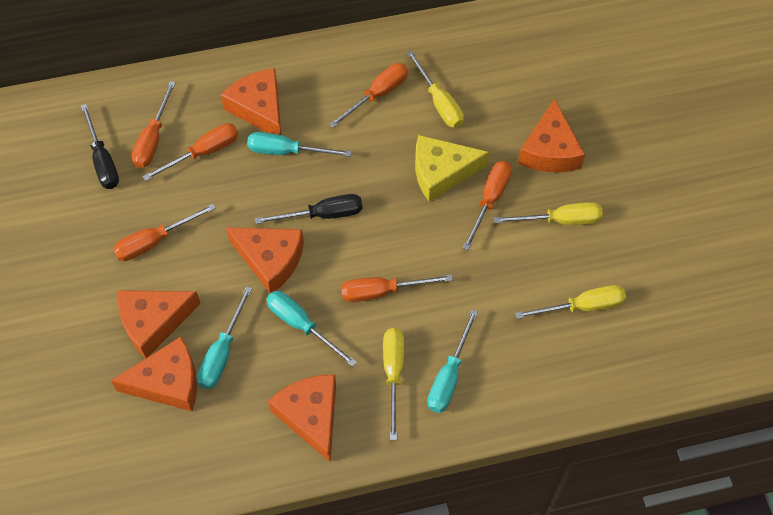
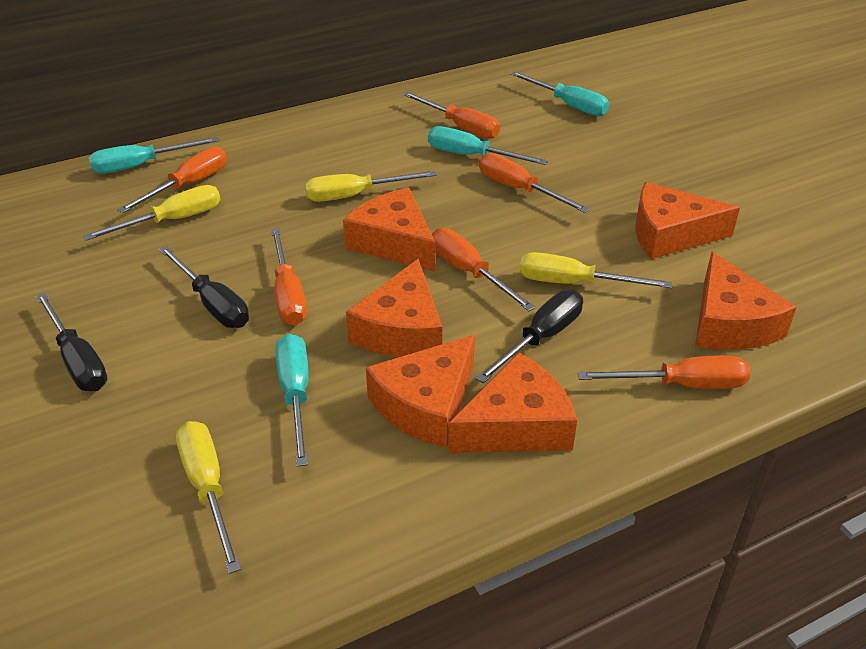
black screwdriver: 2 -> 3
yellow cheese: 1 -> 0

